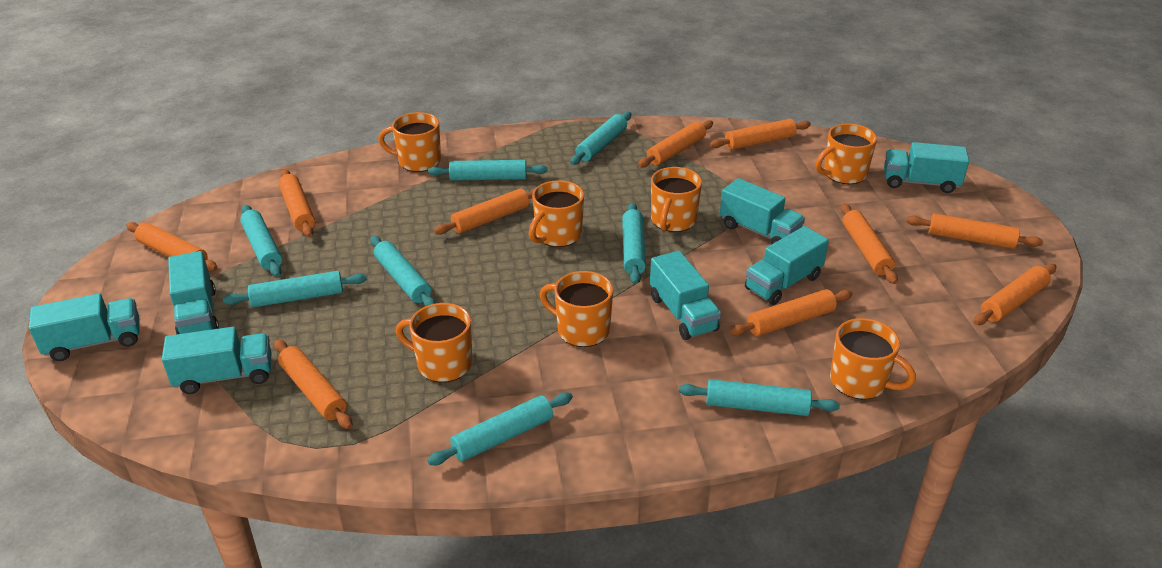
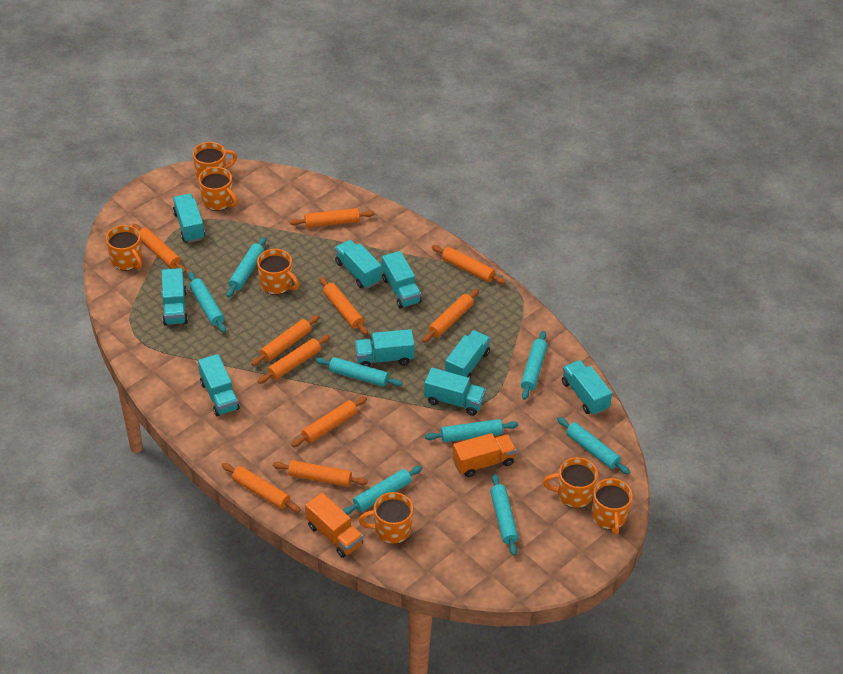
orange truck: 0 -> 2
turquoise truck: 7 -> 9

